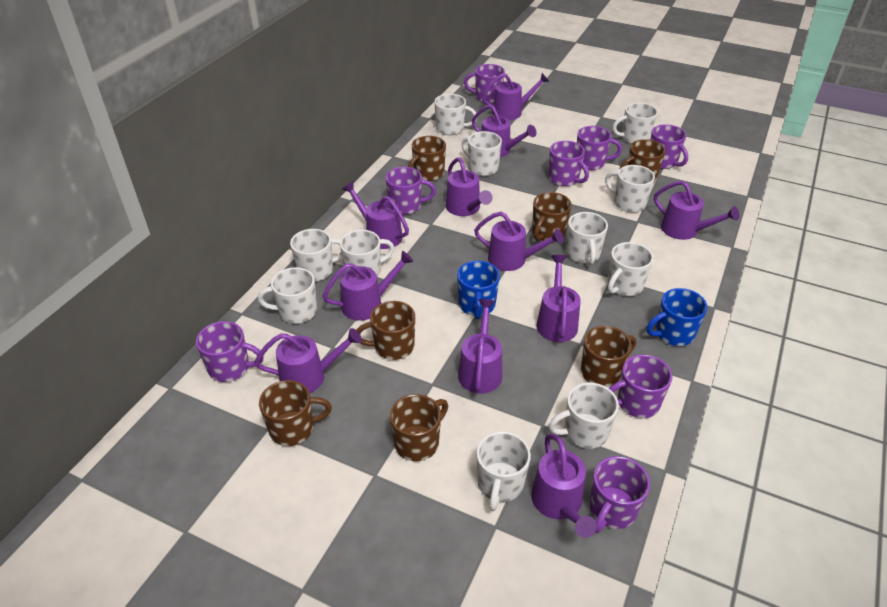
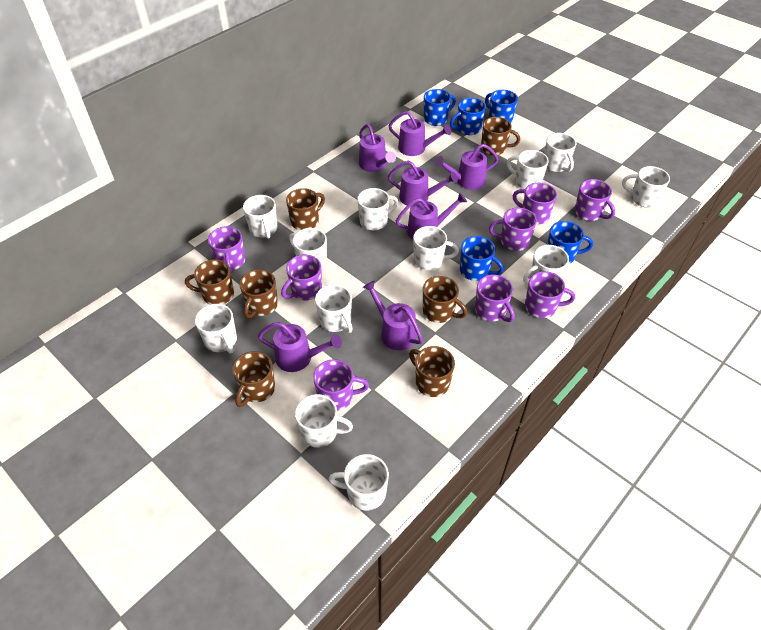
blue mug: 2 -> 5
purple watering can: 11 -> 7
white mug: 11 -> 12

